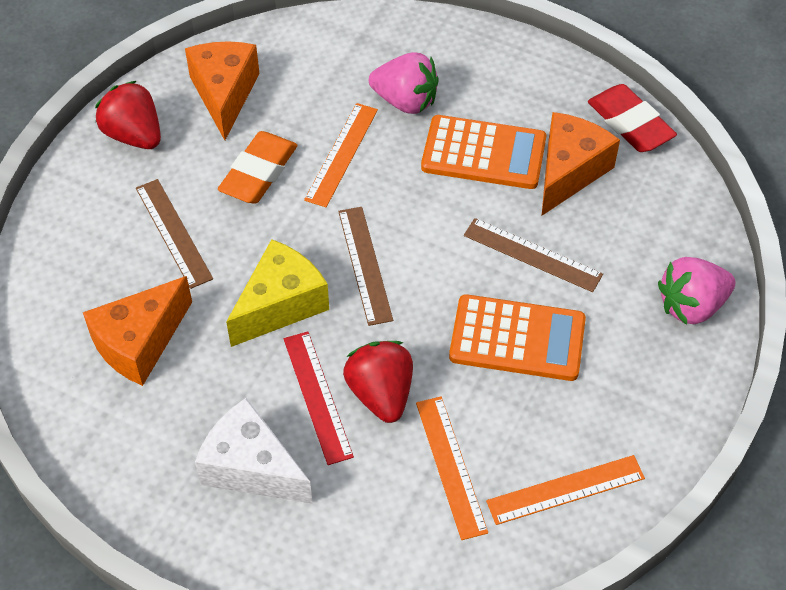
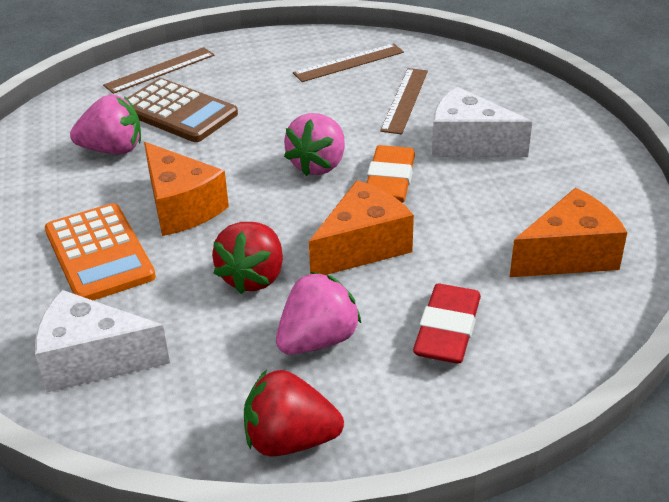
brown calculator: 0 -> 1
orange calculator: 2 -> 1
orange ruler: 3 -> 0
pink strawberry: 2 -> 3
red ruler: 1 -> 0
white cheese: 1 -> 2
yellow cheese: 1 -> 0

